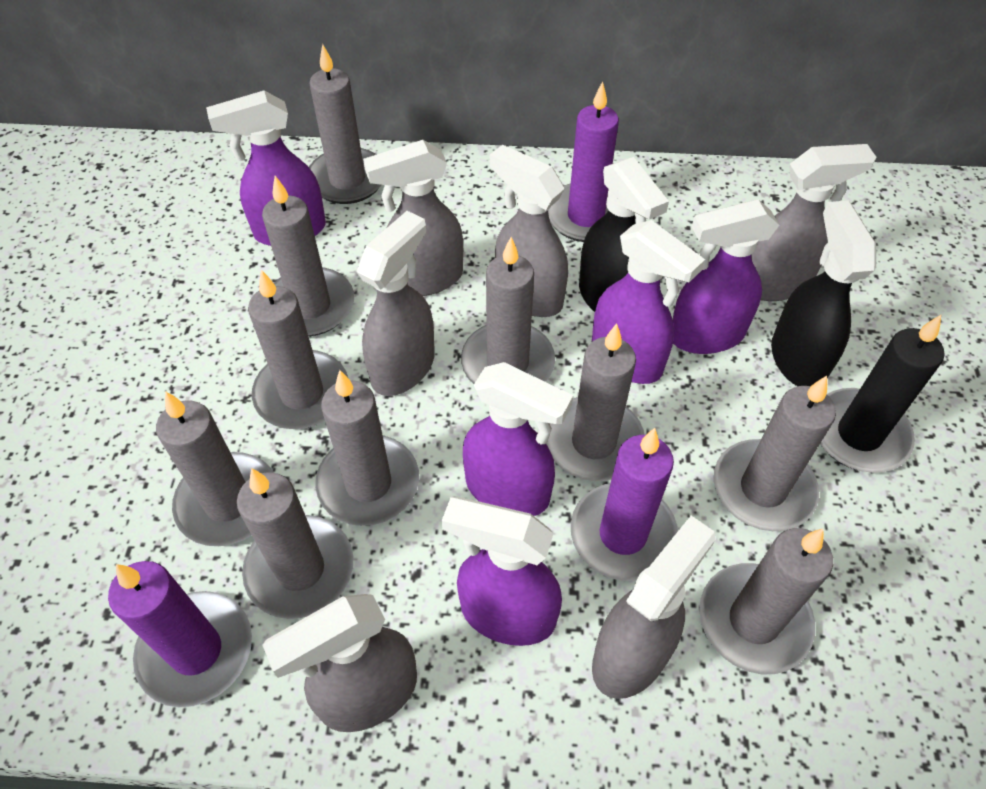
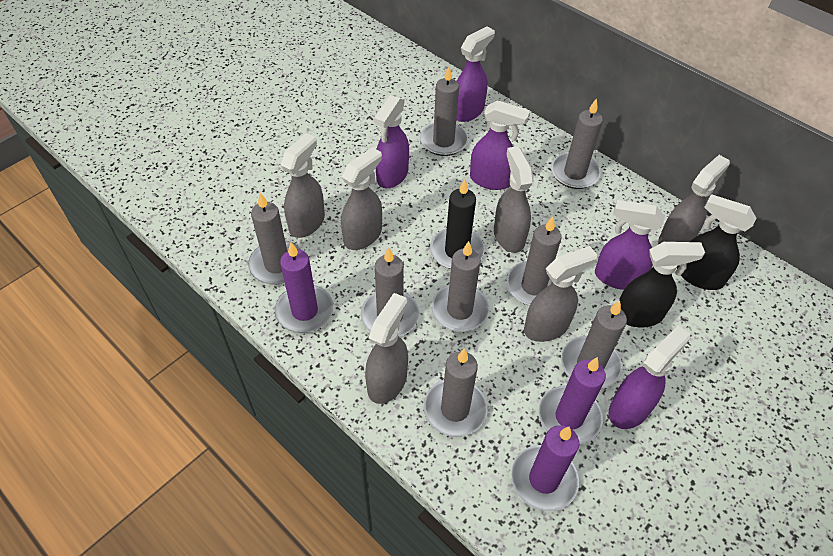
grey candle: 10 -> 8

